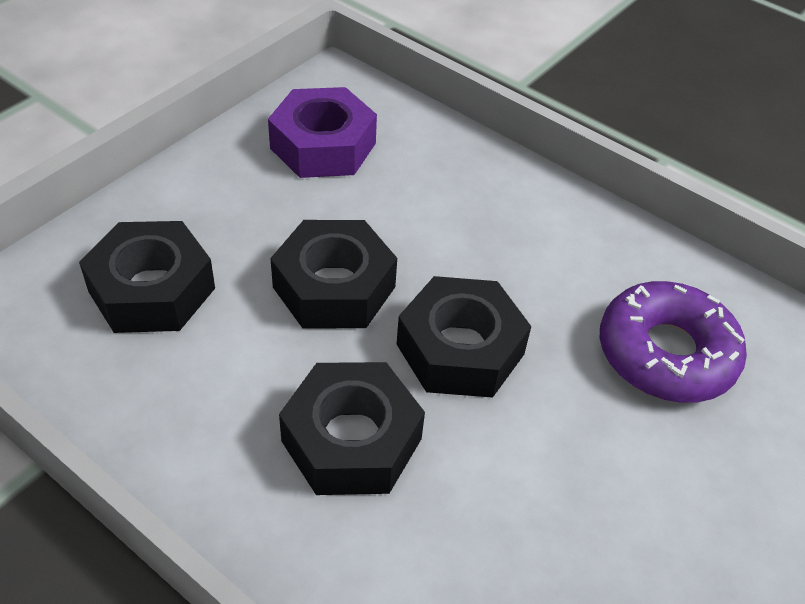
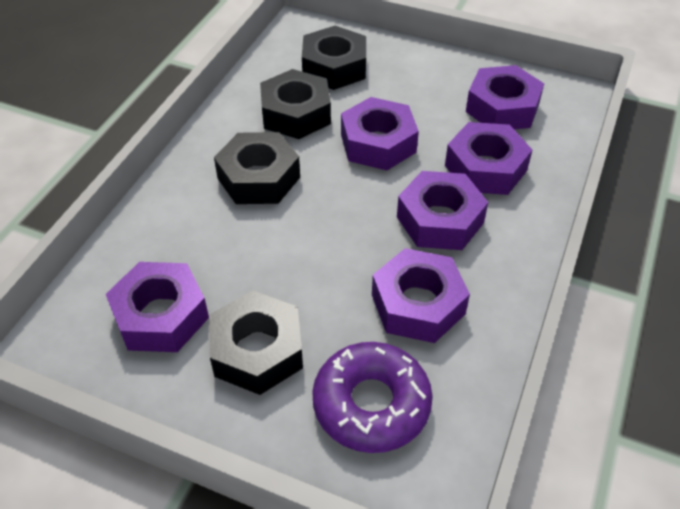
purple nut: 1 -> 6

